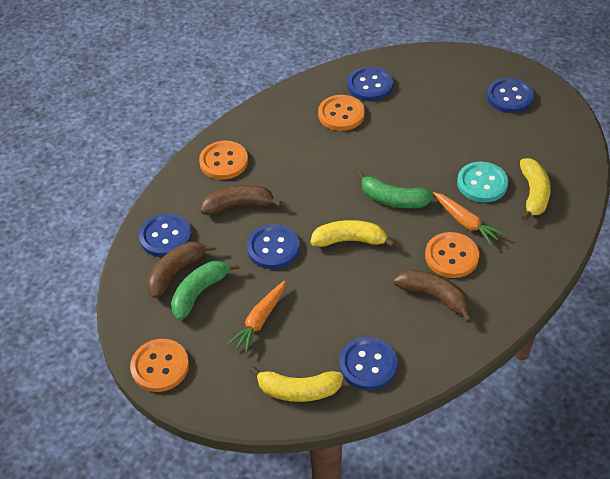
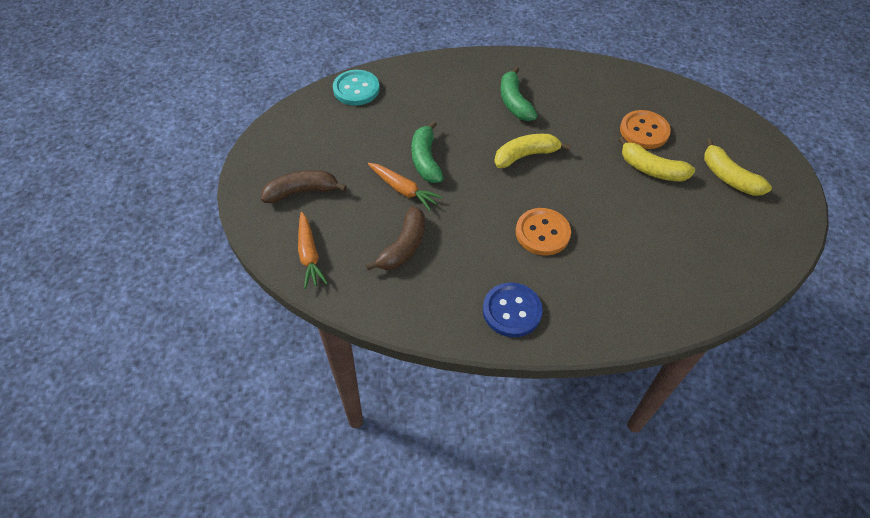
blue button: 5 -> 1
brown banana: 3 -> 2
orange button: 4 -> 2

